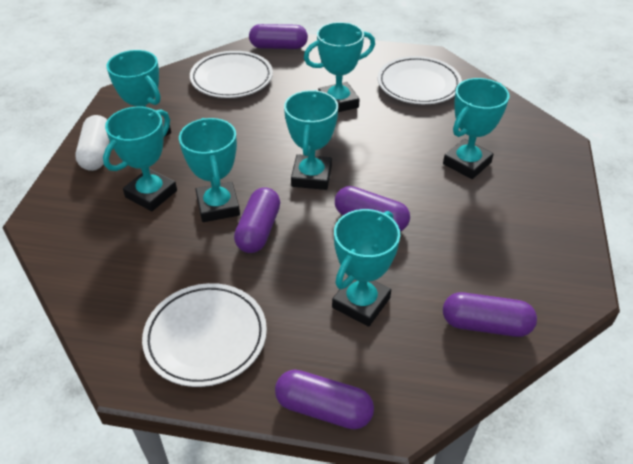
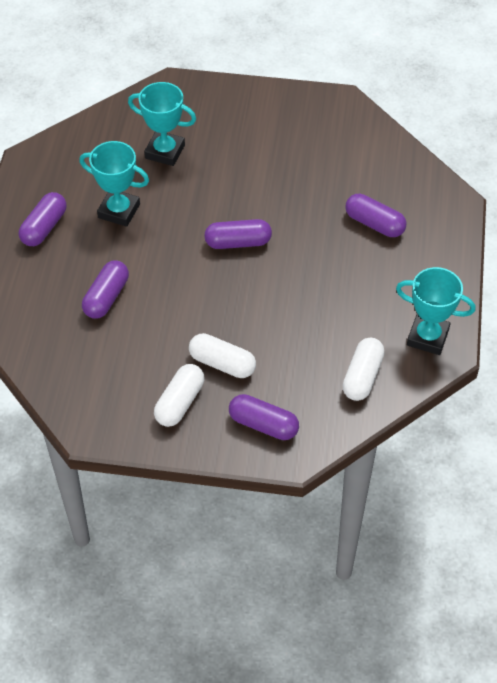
turquoise trophy: 7 -> 3
white capsule: 1 -> 3
white plate: 3 -> 0

